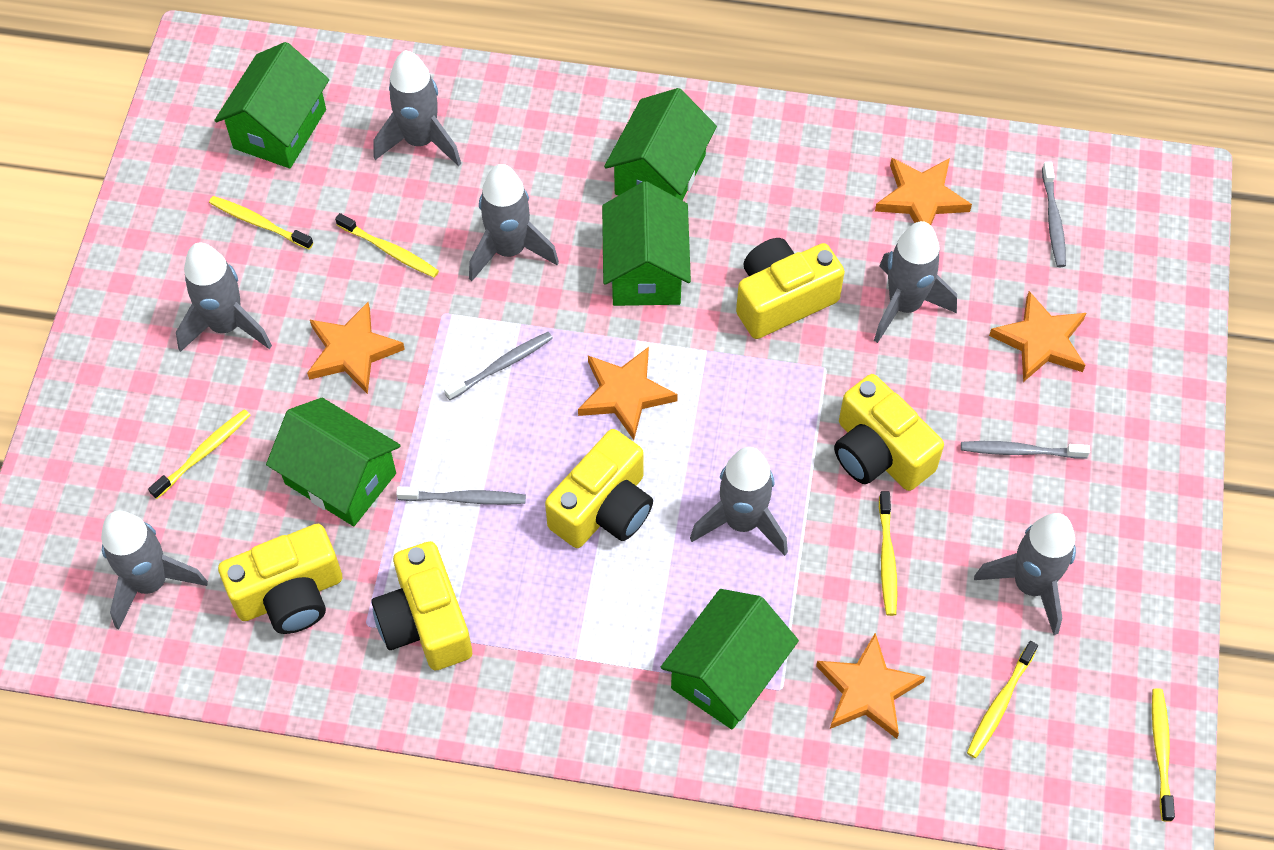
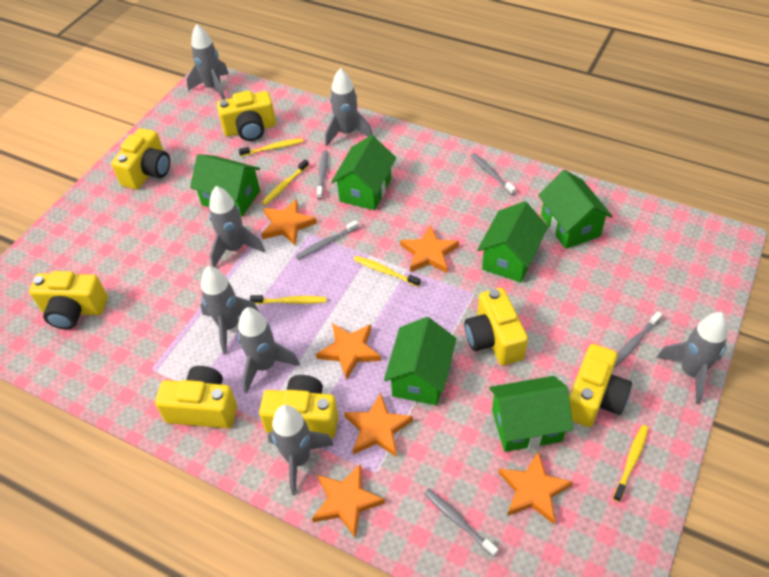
green house: 5 -> 6
grey toothbrush: 4 -> 5
orange star: 5 -> 6
yellow camera: 5 -> 7
yellow toothbrush: 6 -> 5

